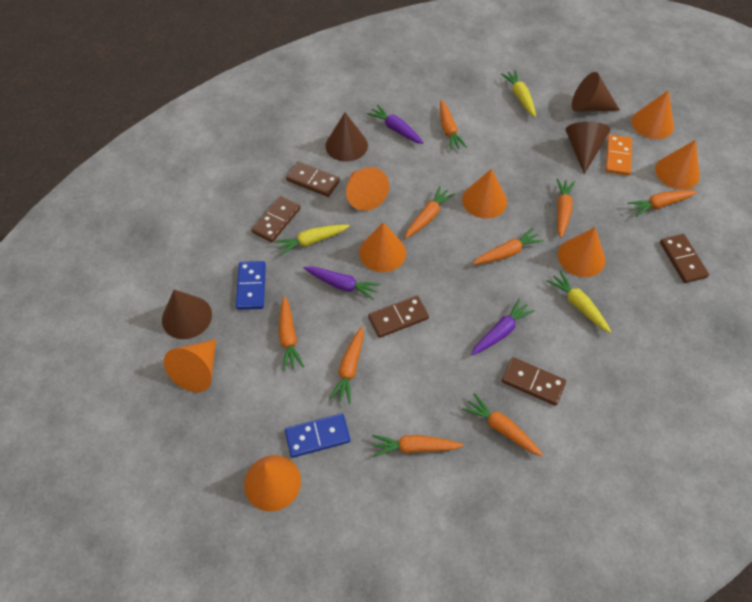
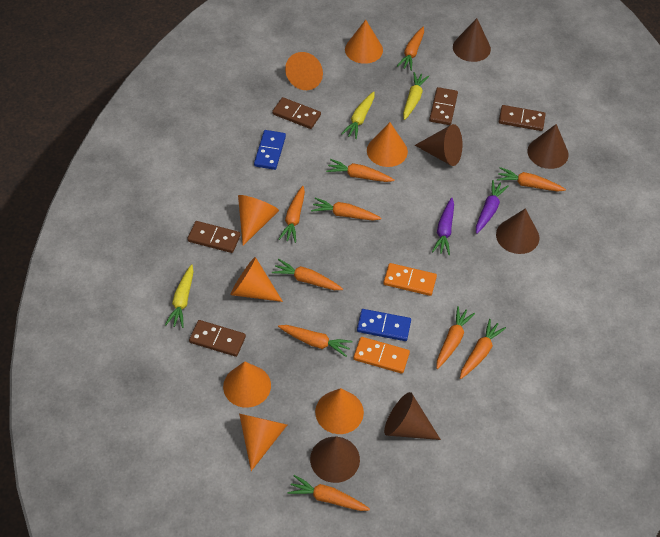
brown cone: 4 -> 6
orange carrot: 9 -> 10
orange domino: 1 -> 2
purple carrot: 3 -> 2

